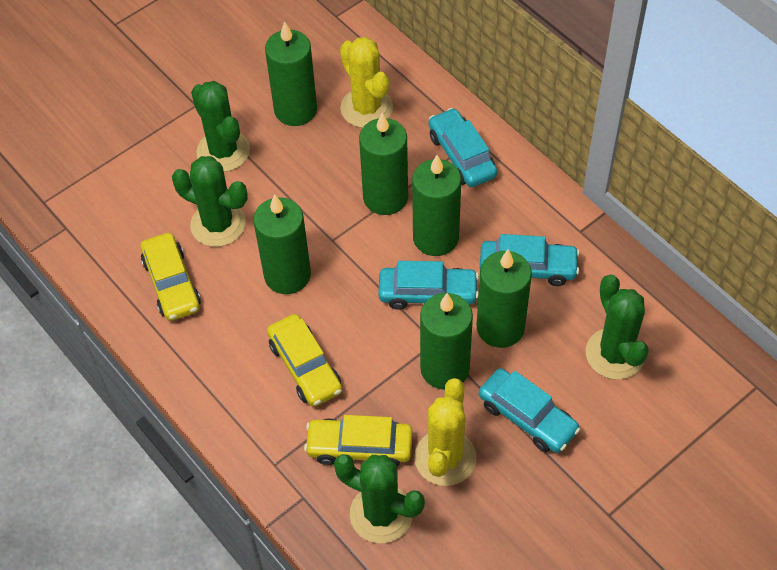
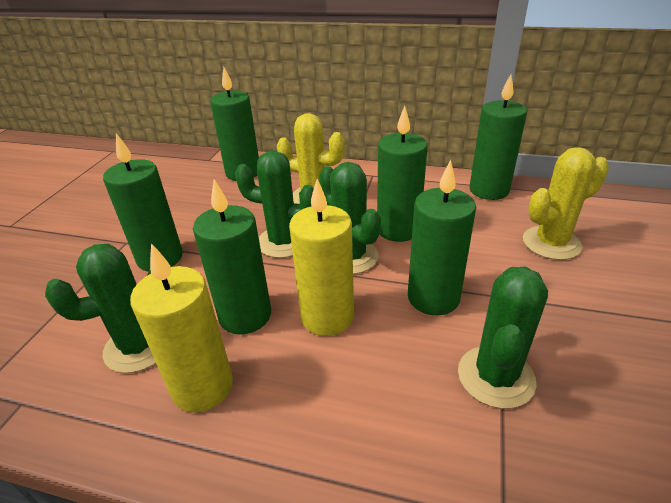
turquoise car: 4 -> 0
yellow candle: 0 -> 2
yellow car: 3 -> 0

